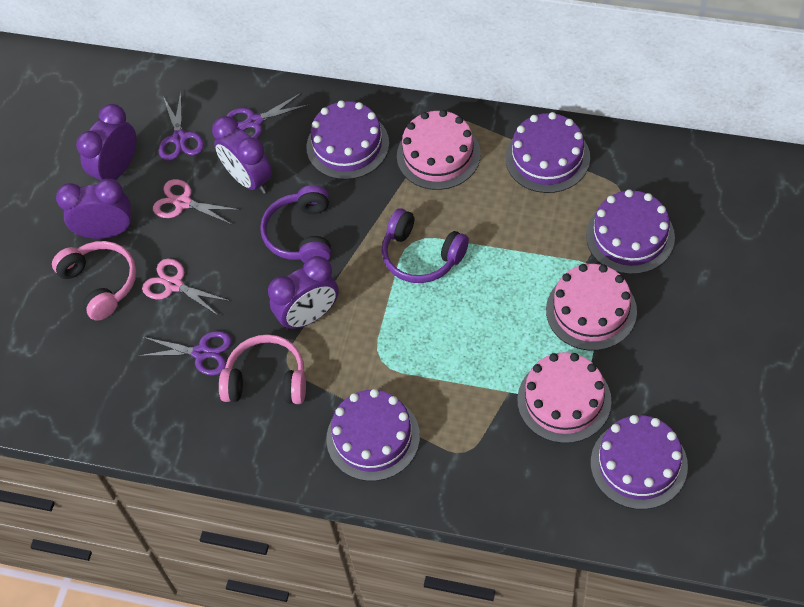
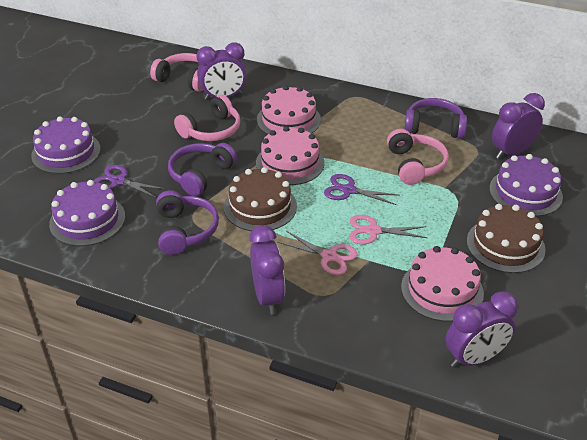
brown cake: 0 -> 2
pink headphones: 2 -> 3
purple cake: 5 -> 3
purple headphones: 2 -> 3
purple scissors: 3 -> 2

